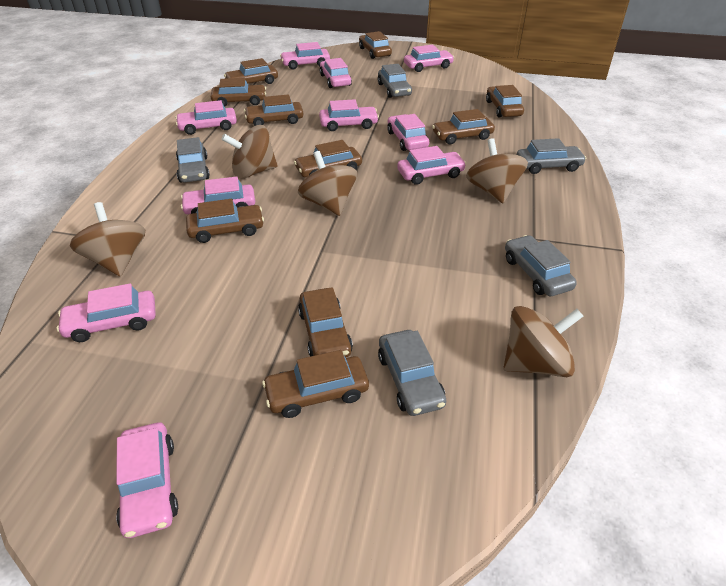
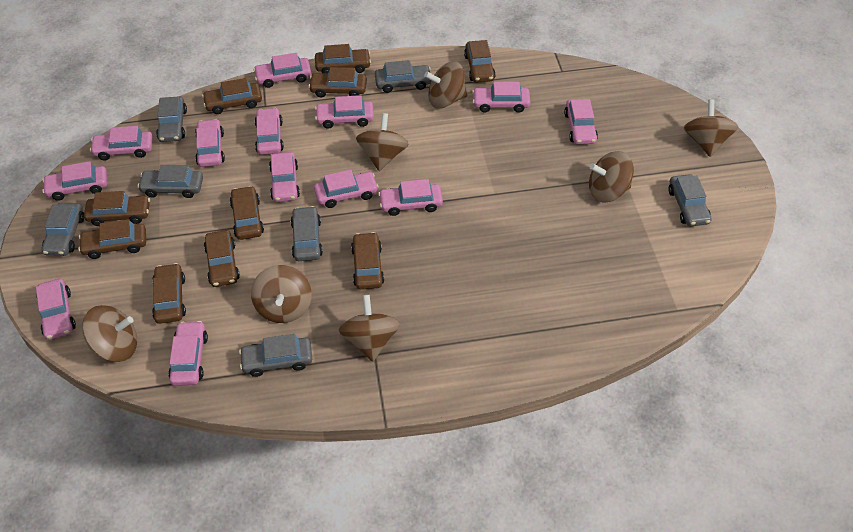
brown spinning top: 5 -> 7
grey car: 5 -> 7
pink car: 10 -> 13

